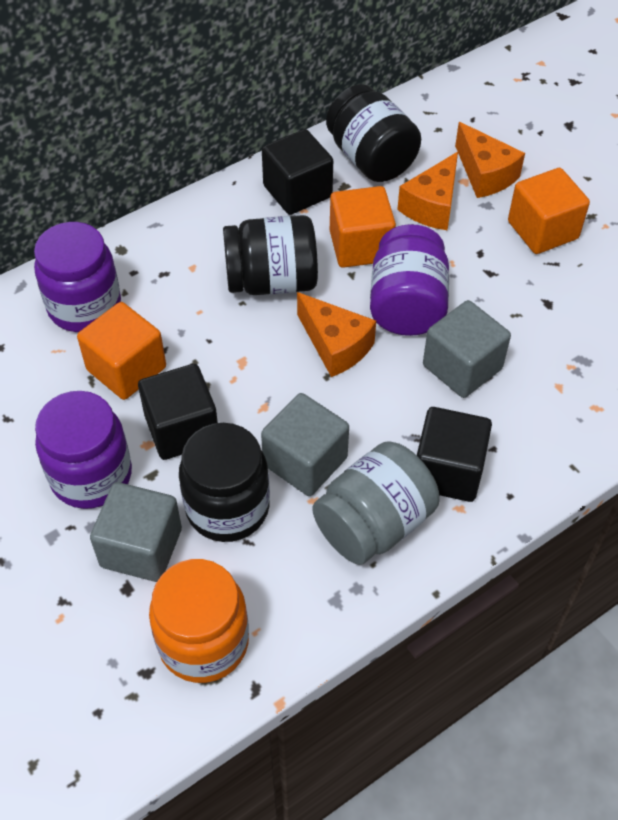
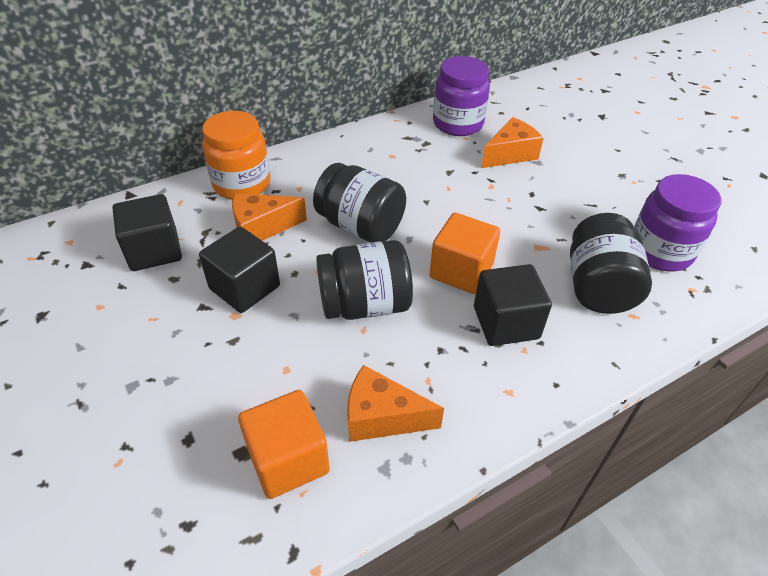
grey cube: 3 -> 0
grey jar: 1 -> 0
orange cube: 3 -> 2
purple jar: 3 -> 2

